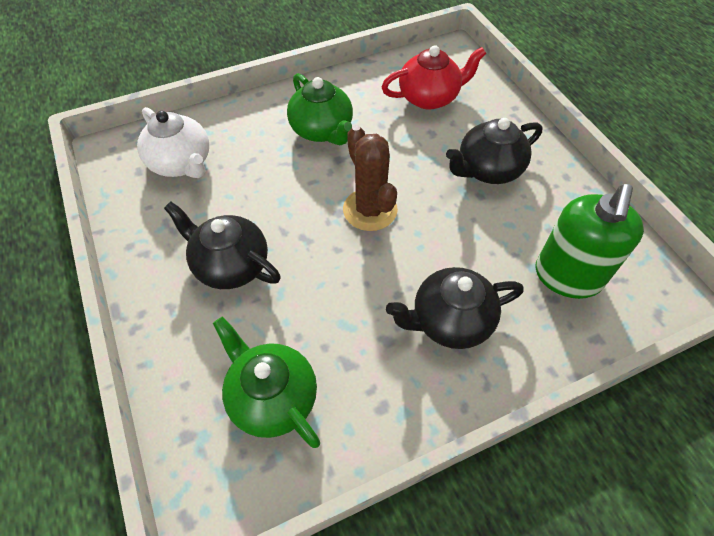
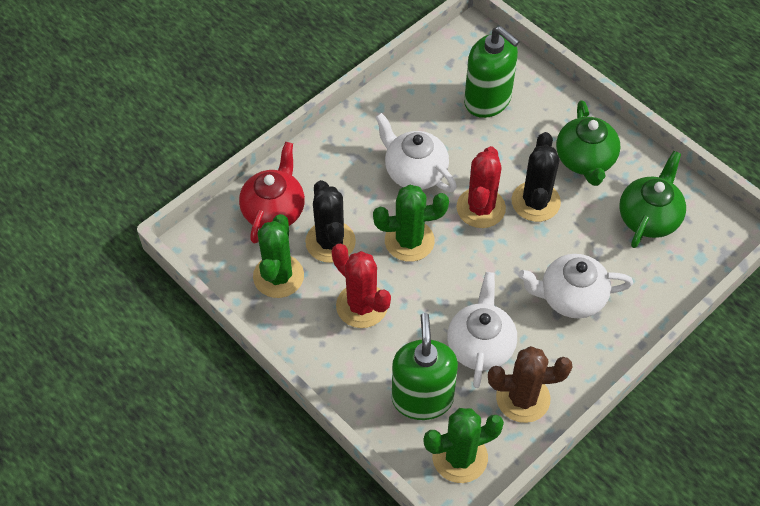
black cactus: 0 -> 2
black teapot: 3 -> 0
green cactus: 0 -> 3
green soap dispenser: 1 -> 2
red cactus: 0 -> 2
white teapot: 1 -> 3

